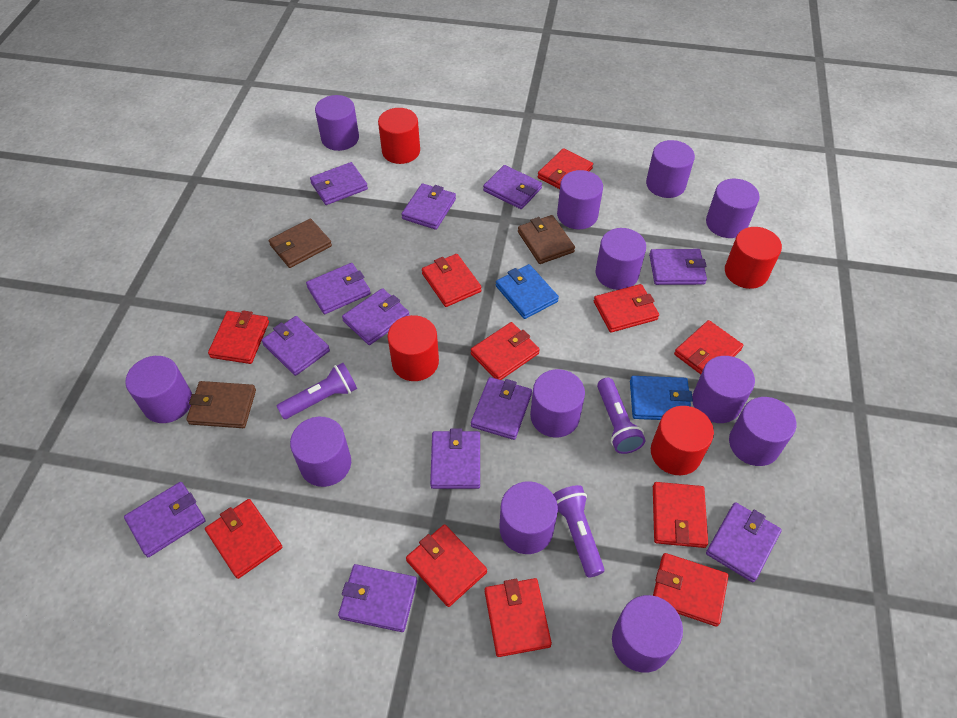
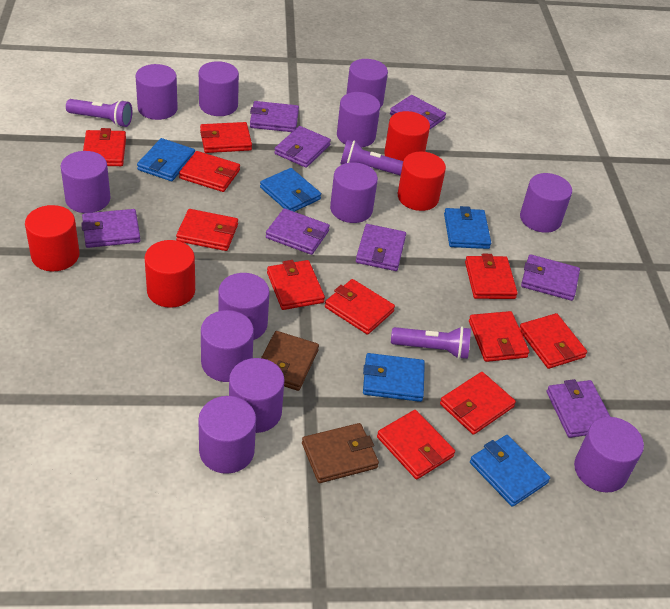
blue wallet: 2 -> 5
brown wallet: 3 -> 2
purple wallet: 12 -> 8

